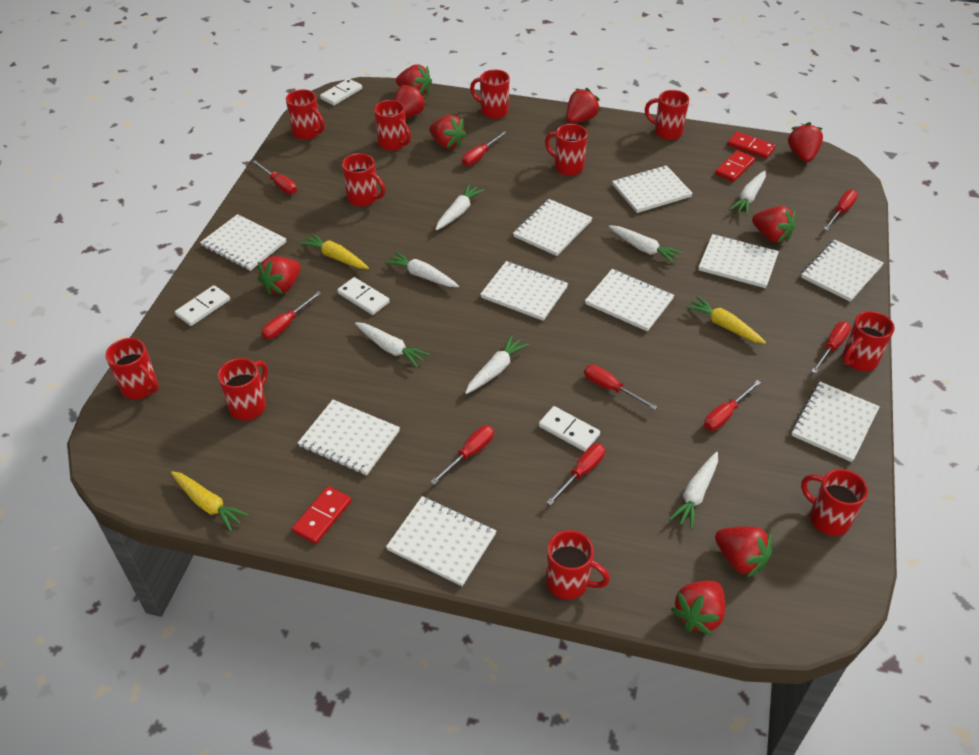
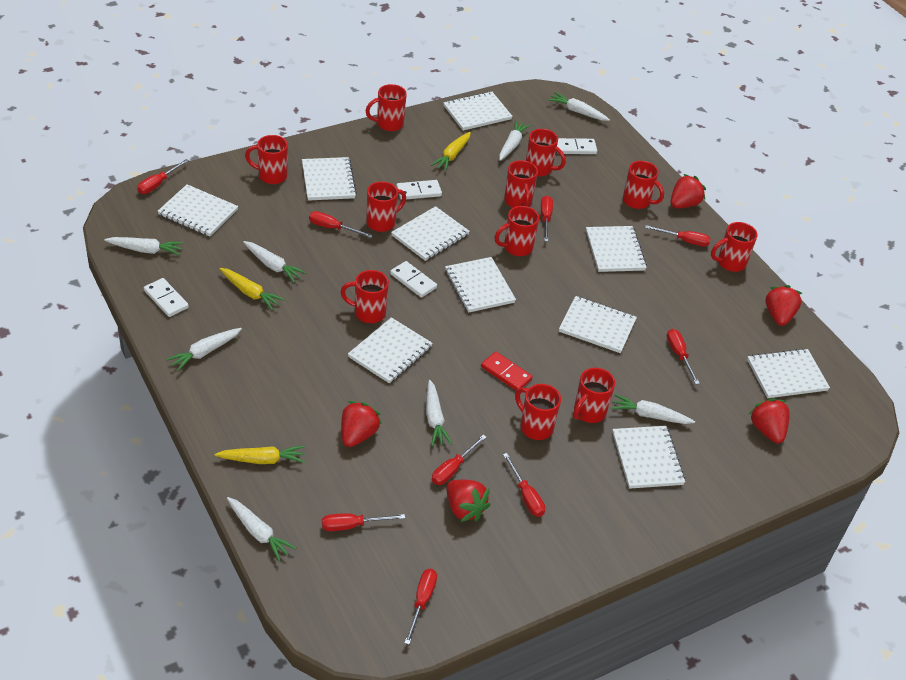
red domino: 3 -> 1
red strawberry: 9 -> 5
white carrot: 7 -> 8

